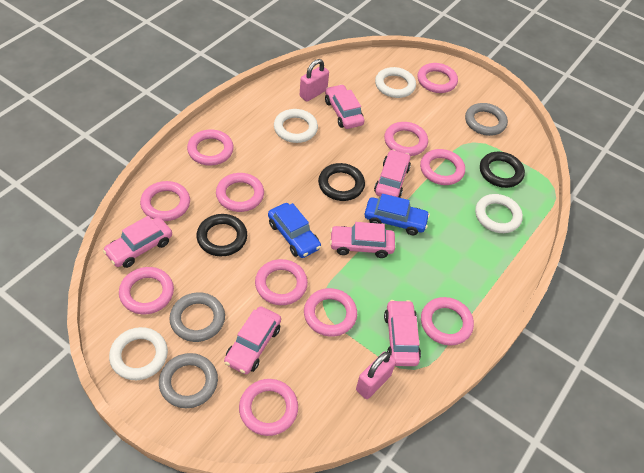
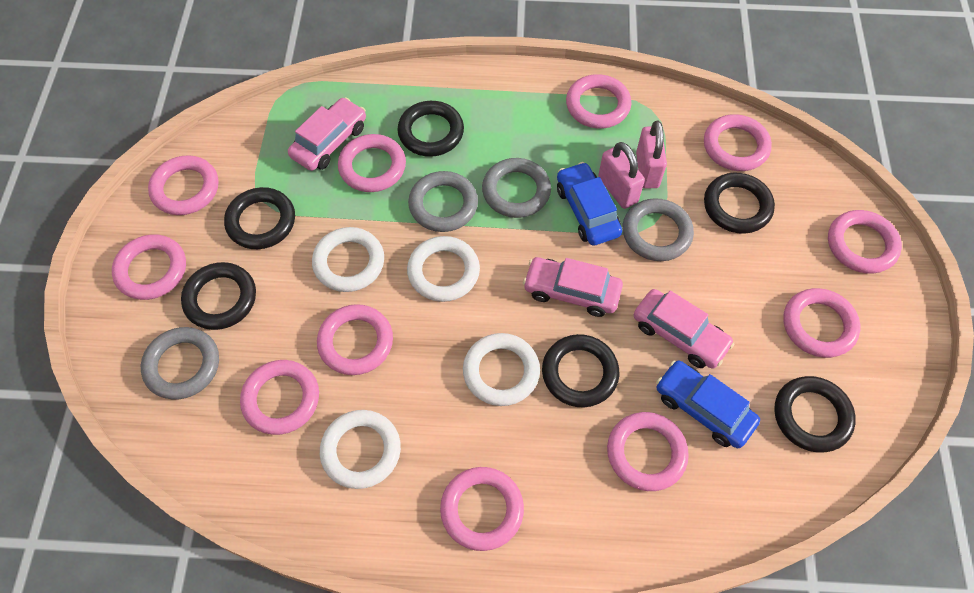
black ring: 3 -> 6
grey ring: 3 -> 4
pink car: 6 -> 3

